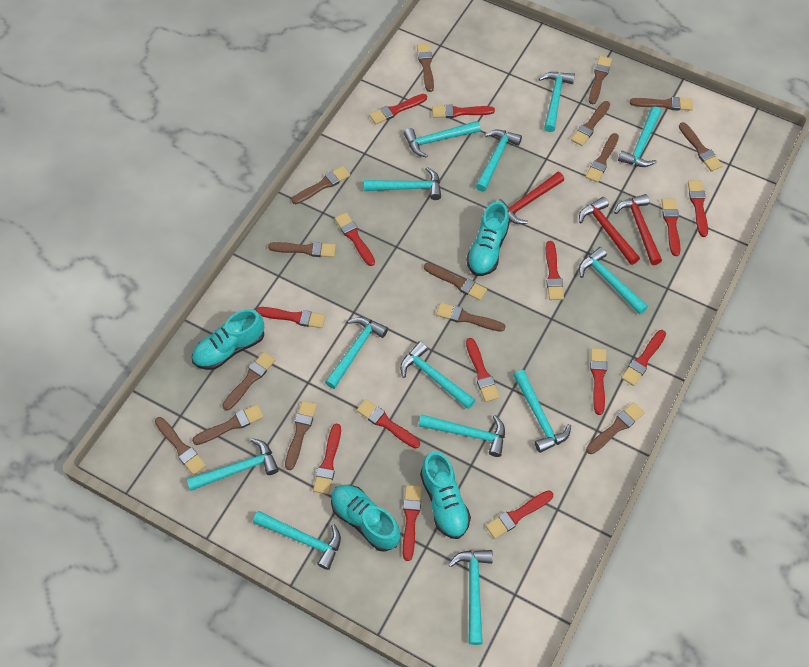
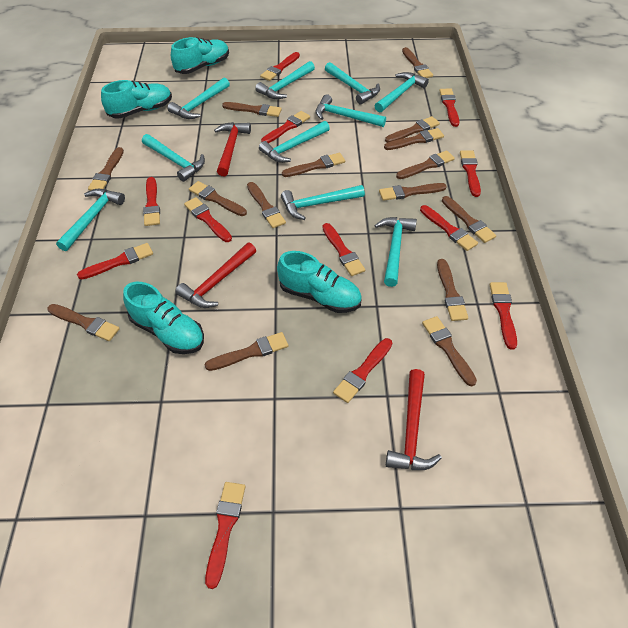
red brush: 14 -> 12
turquoise hammer: 13 -> 10

